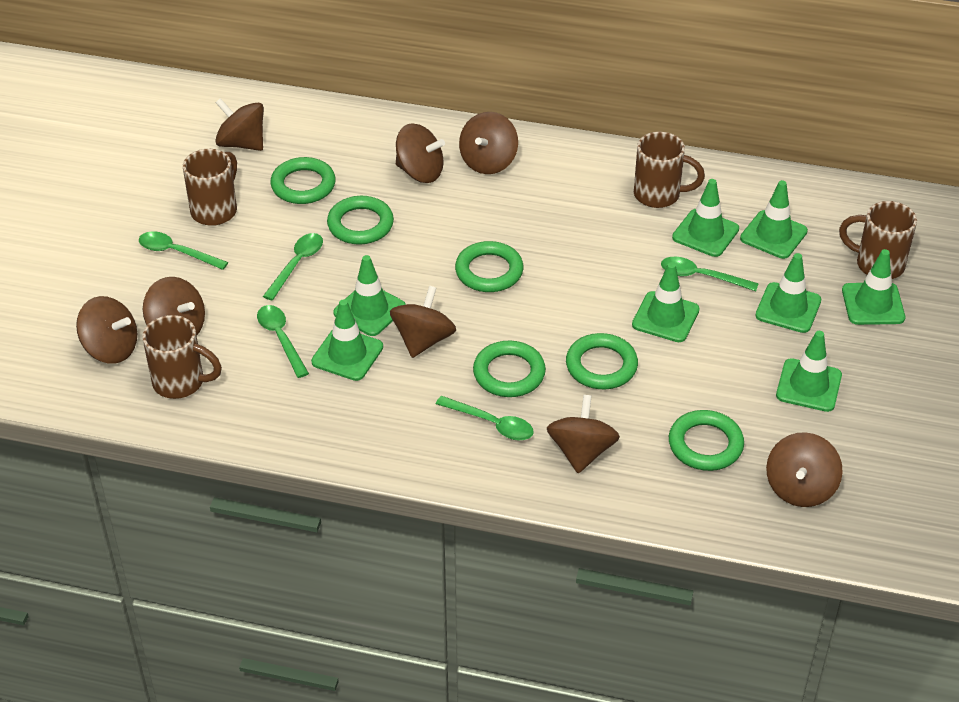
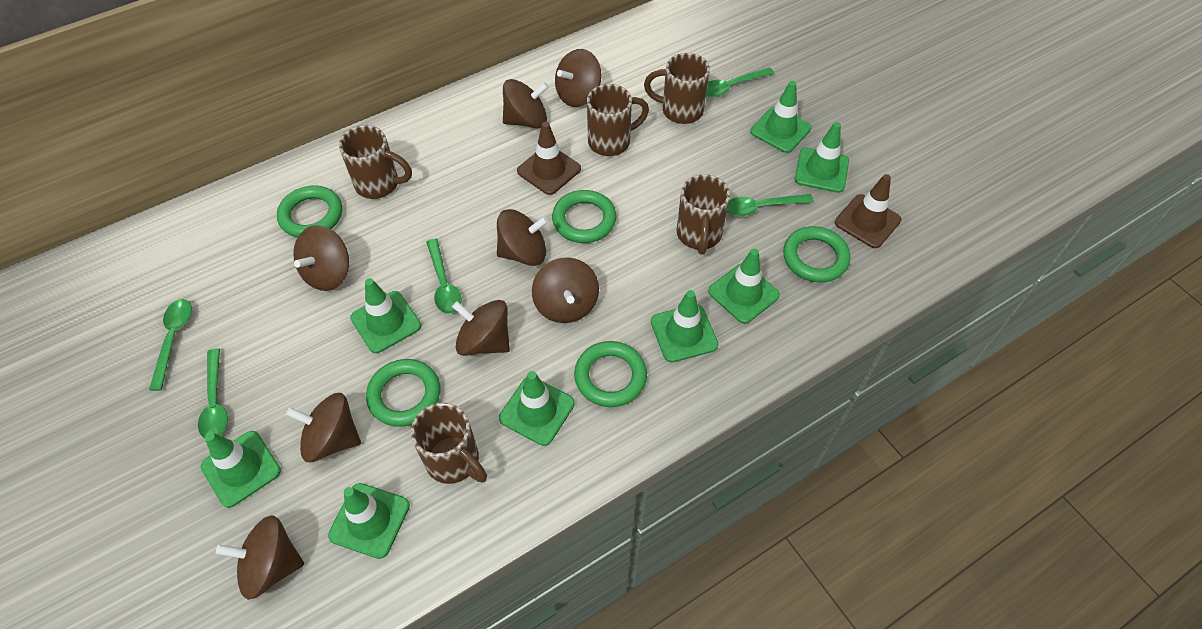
brown mug: 4 -> 5
brown traffic cone: 0 -> 2
green ring: 6 -> 5

